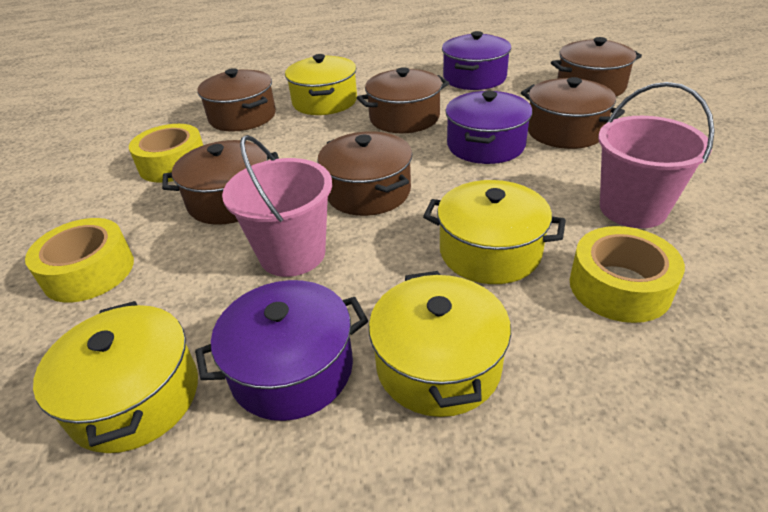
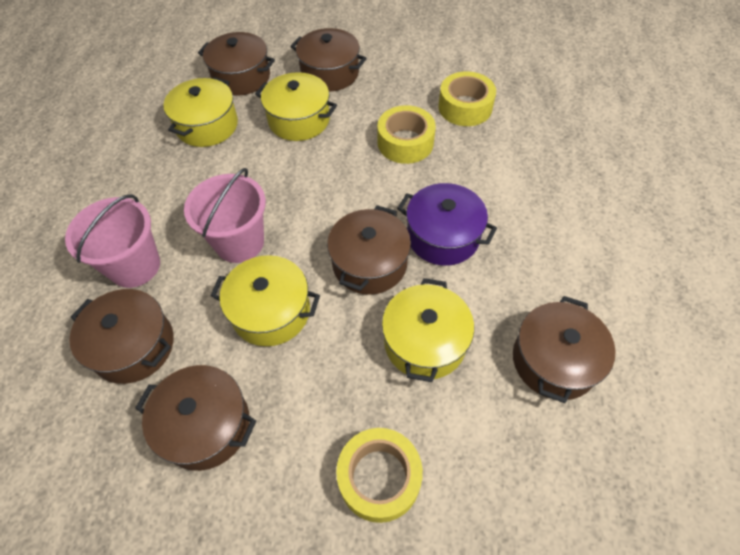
purple pot: 3 -> 1

